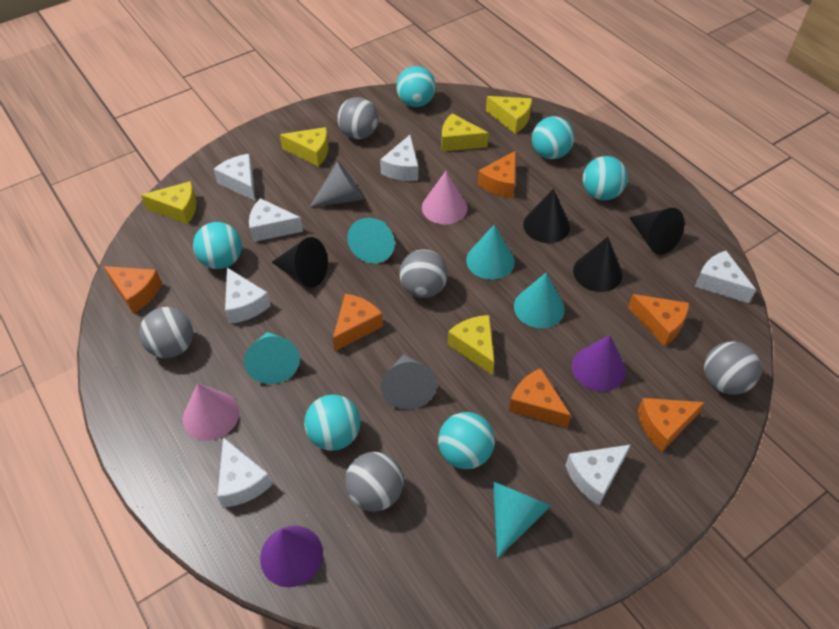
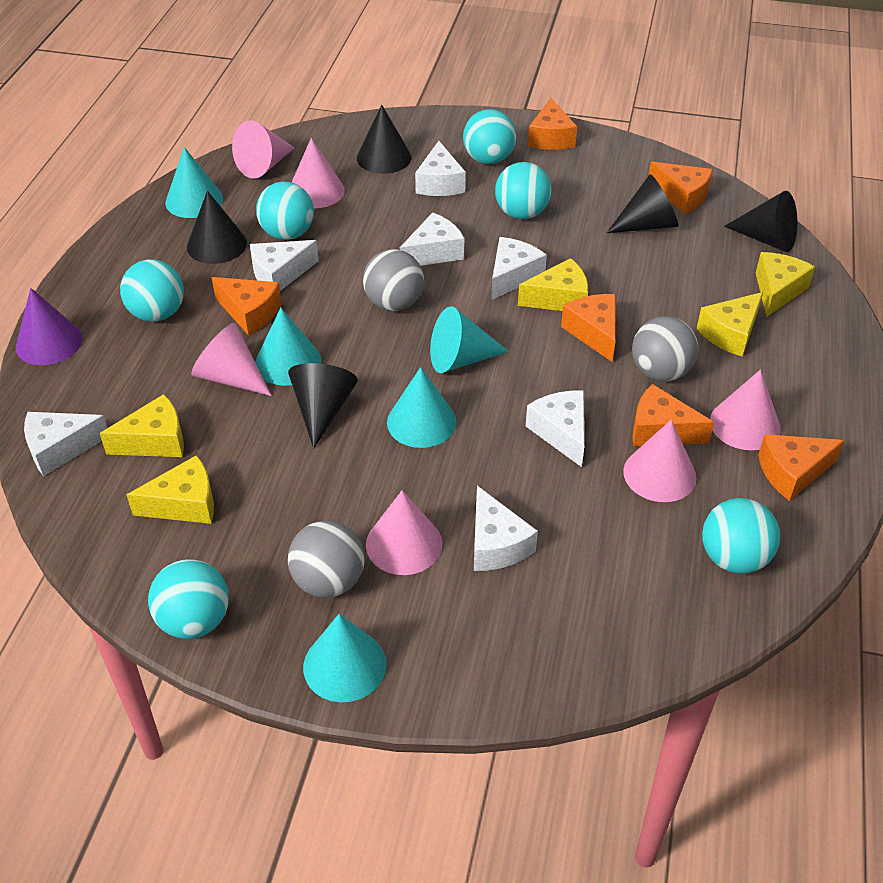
black cone: 4 -> 5
grey ball: 5 -> 3
grey cone: 2 -> 0
pink cone: 2 -> 6
purple cone: 2 -> 1

